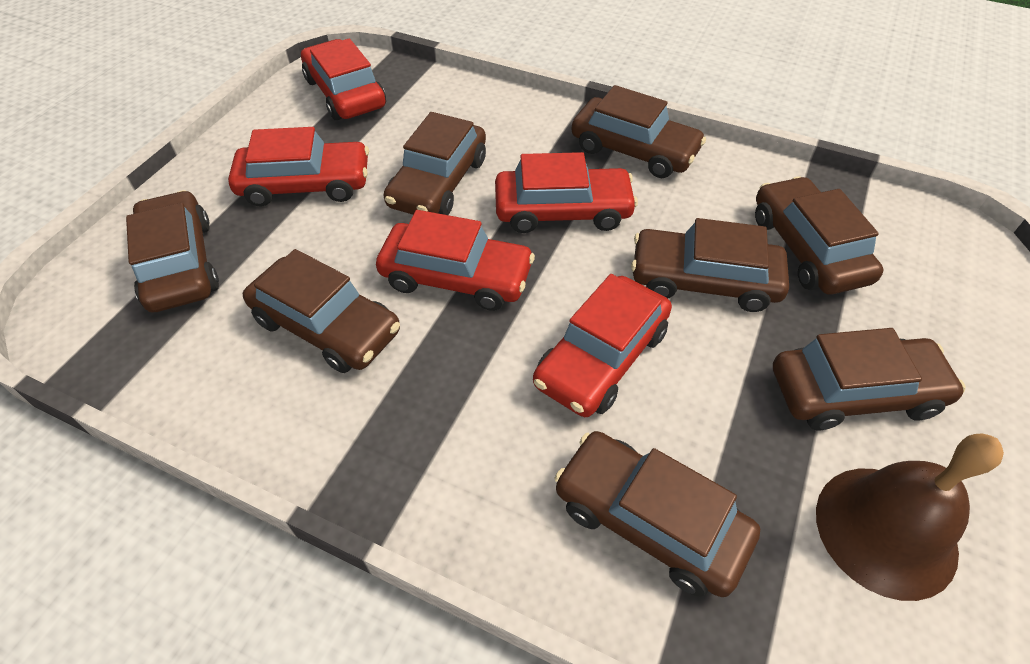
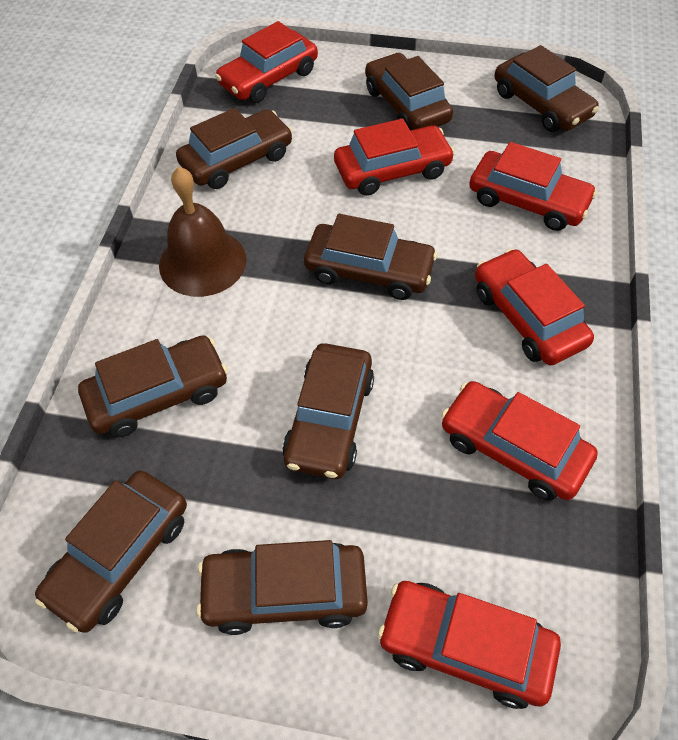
red car: 5 -> 6

